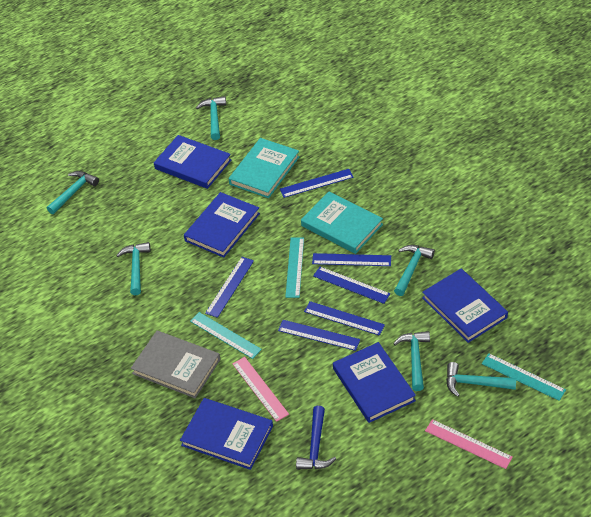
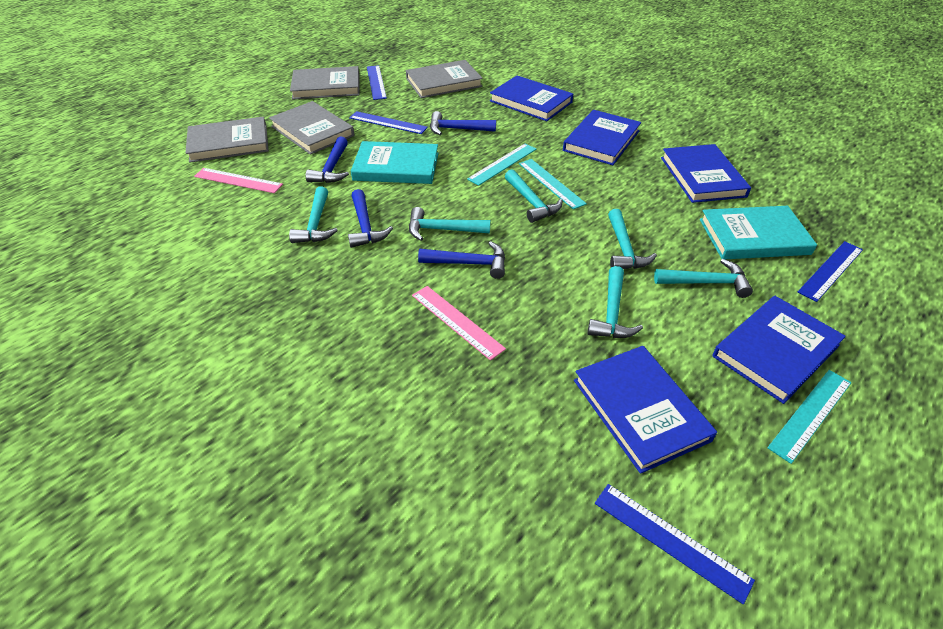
blue hammer: 1 -> 4
blue ruler: 6 -> 4
grey book: 1 -> 4

